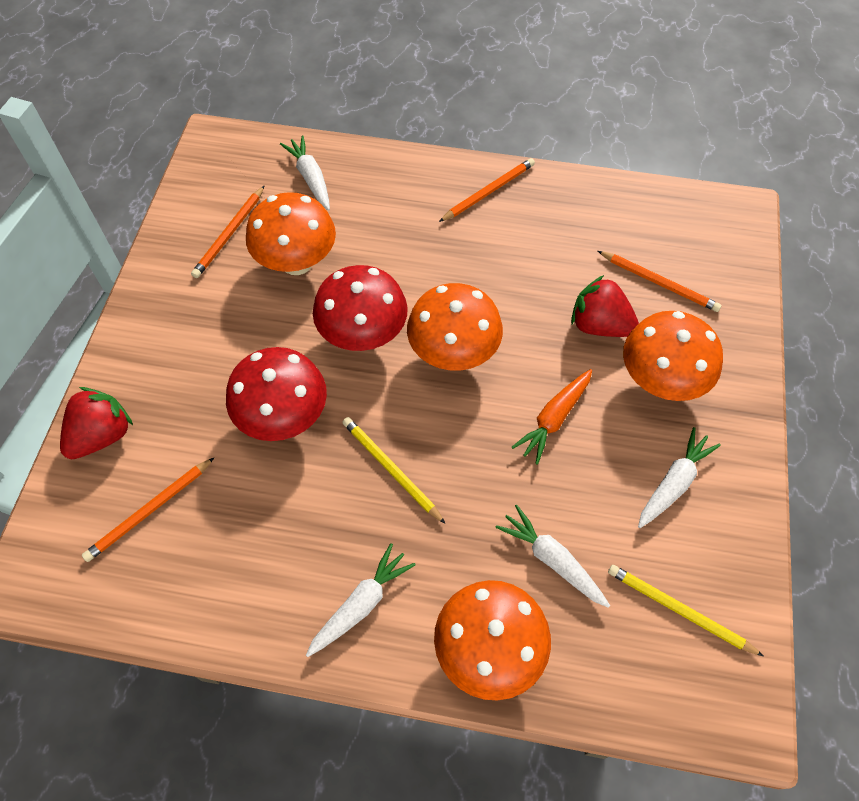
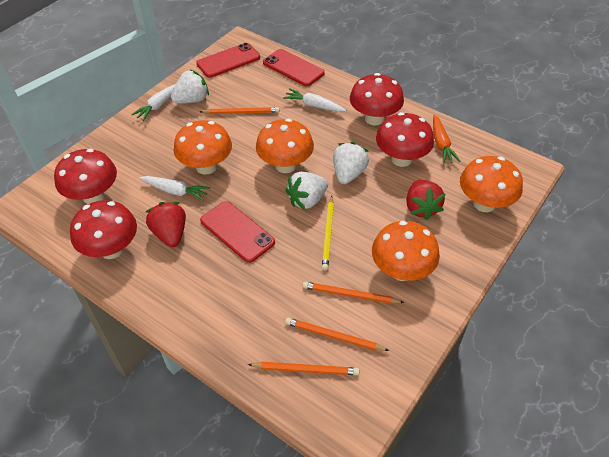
red mushroom: 2 -> 4
red phone: 0 -> 3
white carrot: 4 -> 3
white strawberry: 0 -> 3
yellow pencil: 2 -> 1

